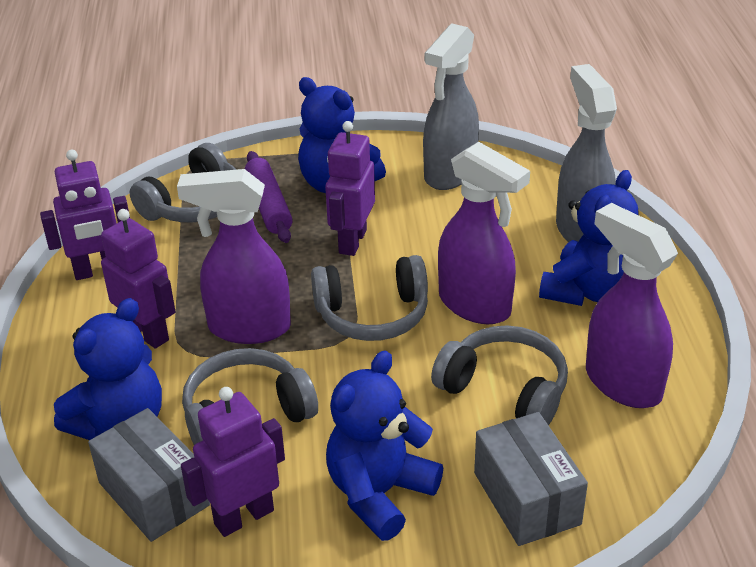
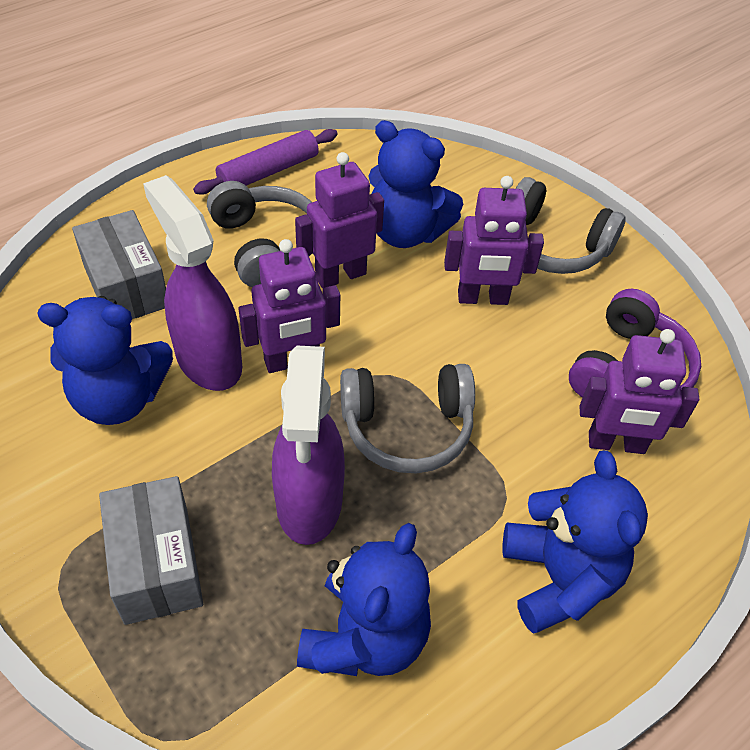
grey headphones: 4 -> 3
grey spray bottle: 2 -> 0
purple headphones: 0 -> 1
purple spray bottle: 3 -> 2

